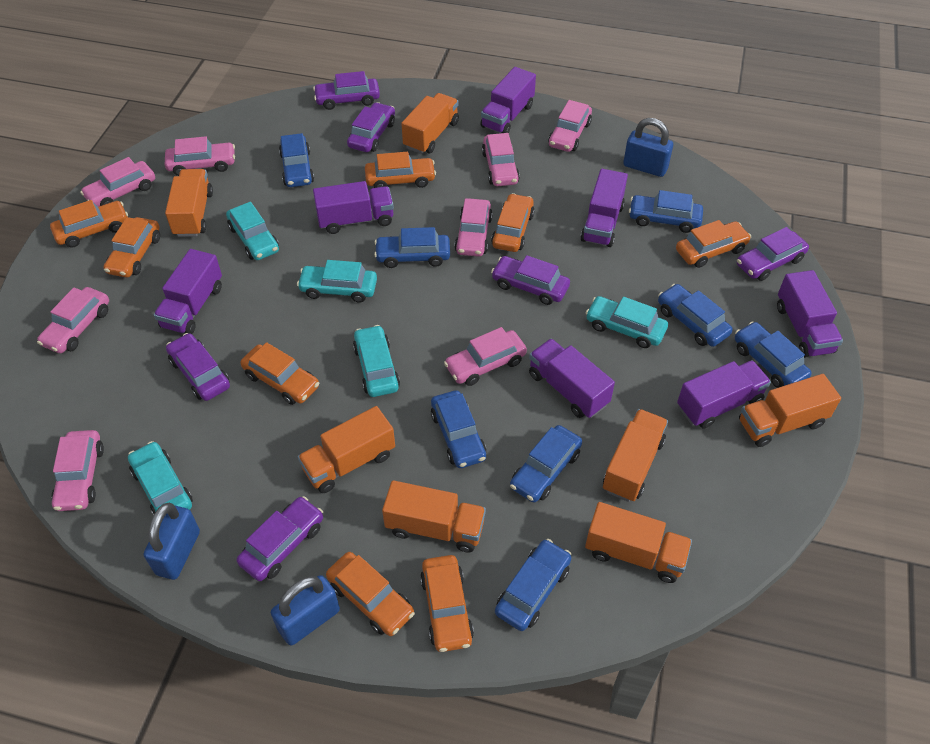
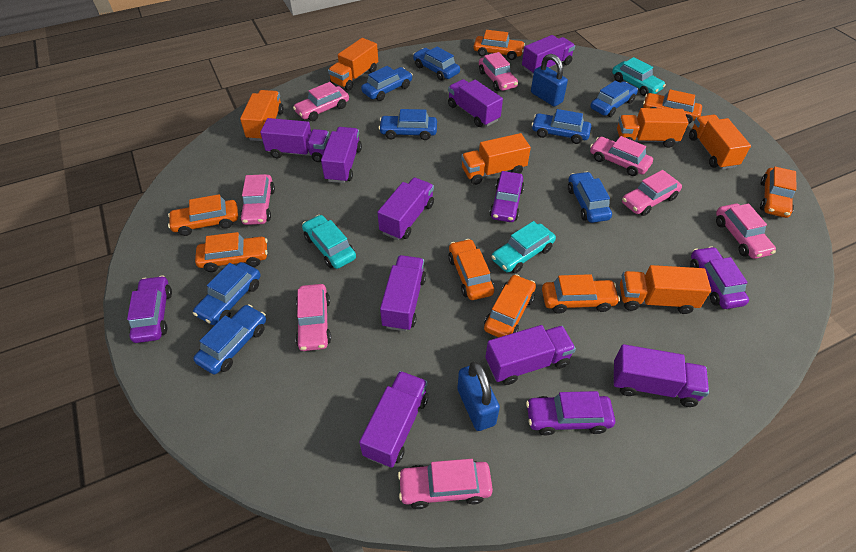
blue padlock: 3 -> 2
orange truck: 7 -> 6
purple car: 6 -> 4
purple truck: 7 -> 9
turquoise car: 5 -> 3

